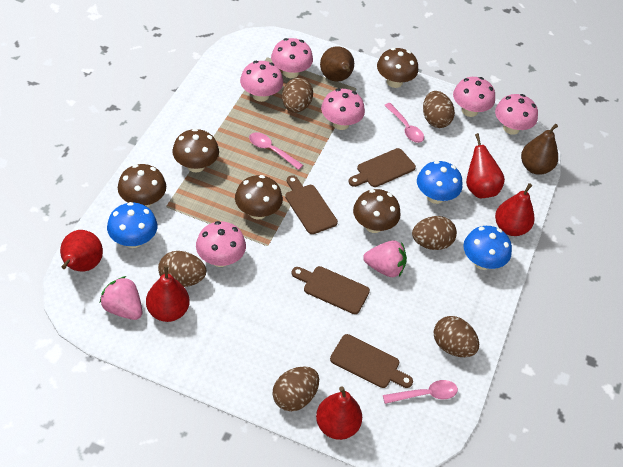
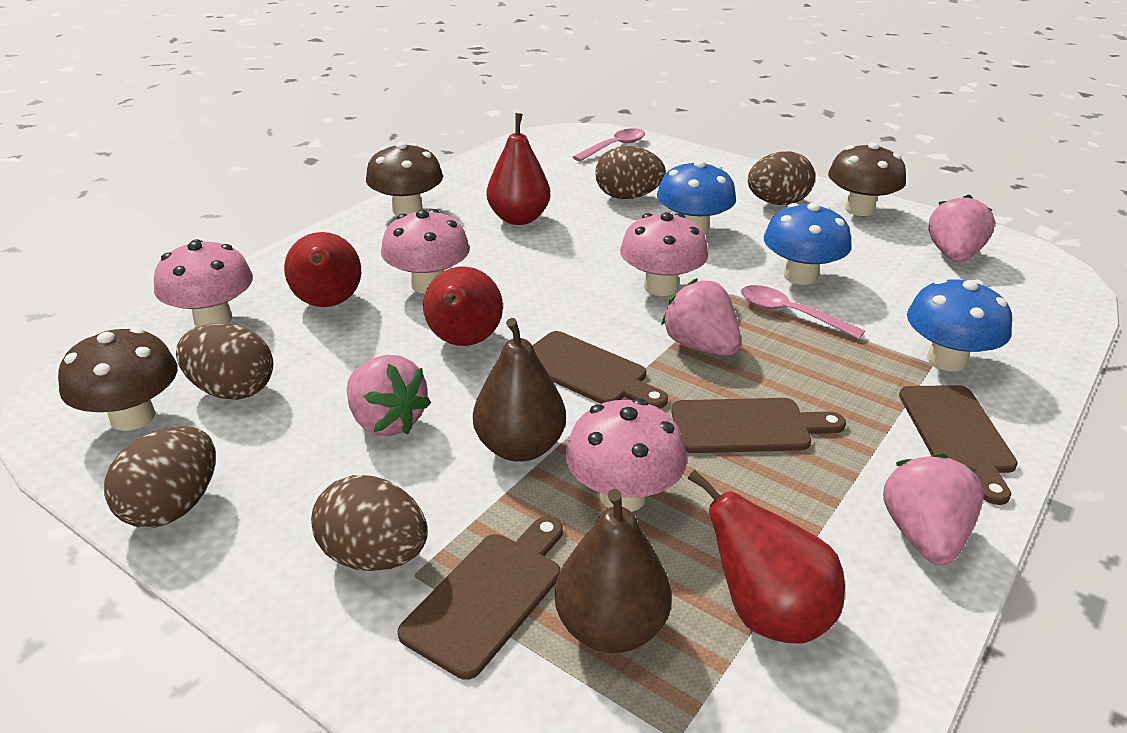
brown egg: 6 -> 5
brown mushroom: 5 -> 3
pink mushroom: 6 -> 4
pink spoon: 3 -> 2
pink strawberry: 2 -> 4
red pear: 5 -> 4

